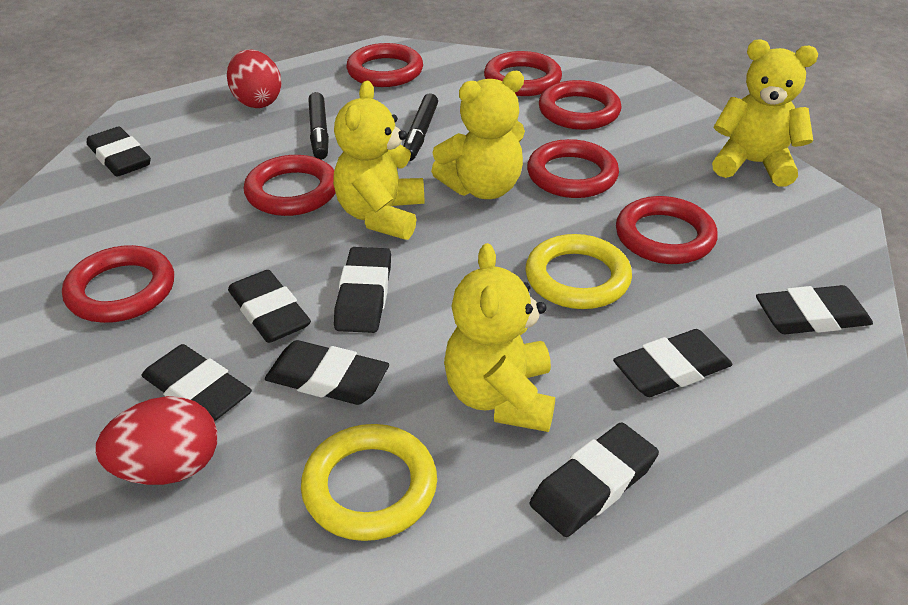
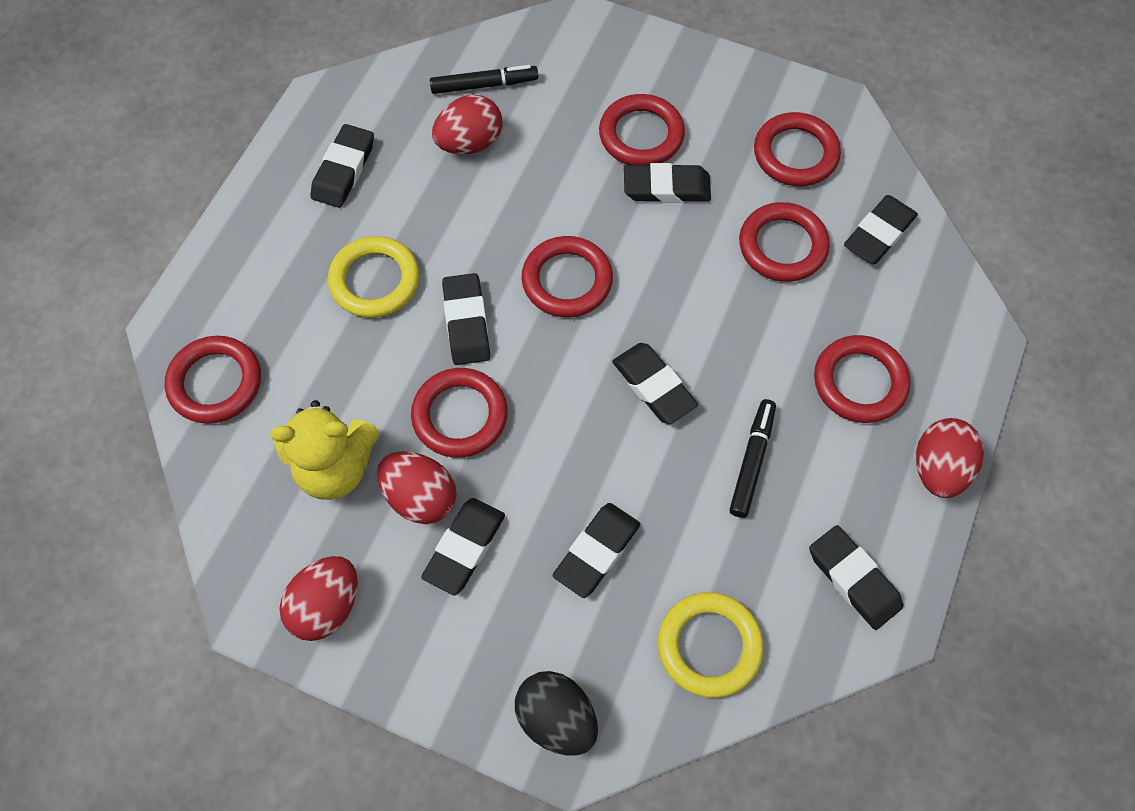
black egg: 0 -> 1
red egg: 2 -> 4
yellow teddy bear: 4 -> 1

